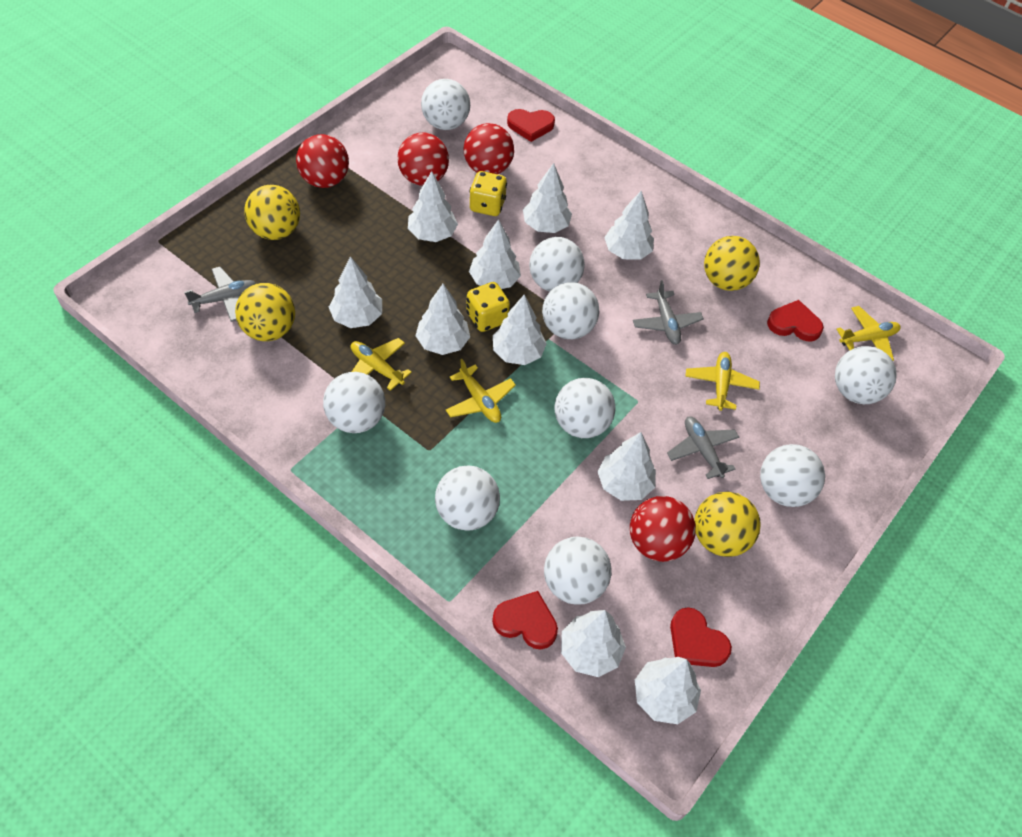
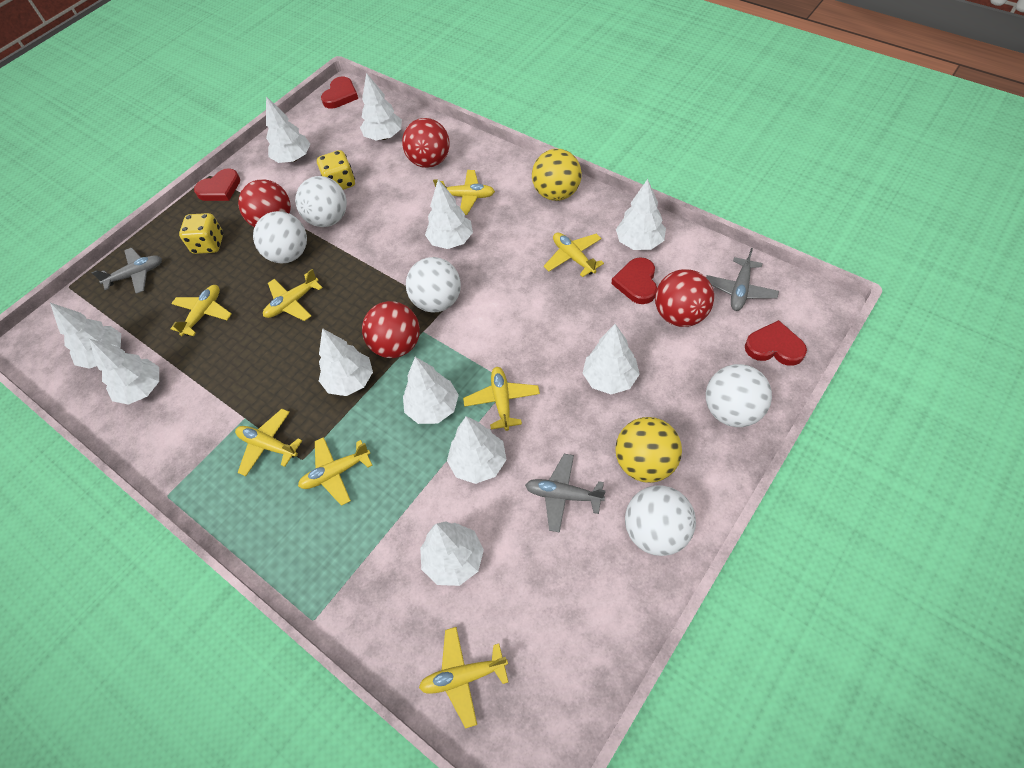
white ball: 9 -> 5
white tree: 10 -> 11
yellow ball: 4 -> 2
yellow plane: 4 -> 8

